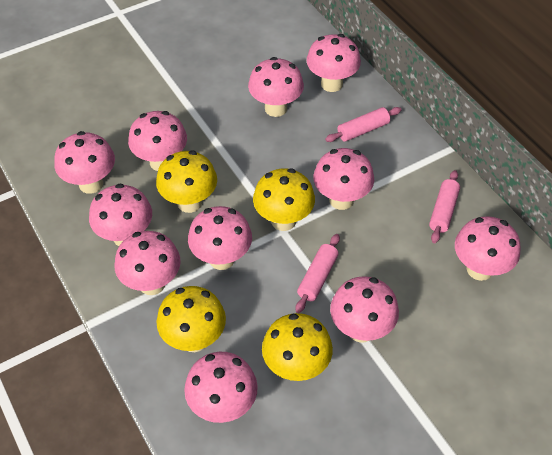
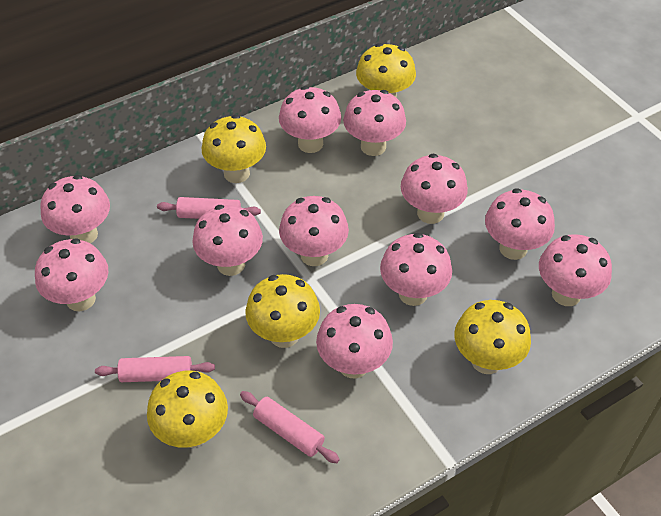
yellow mushroom: 4 -> 5

